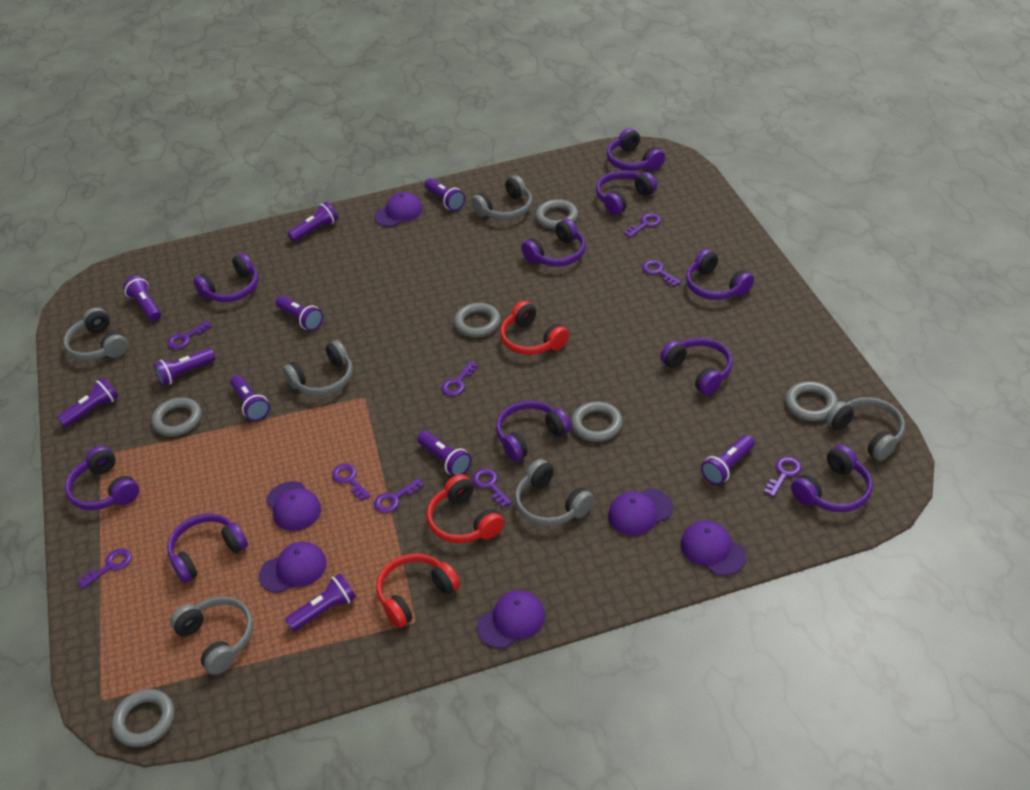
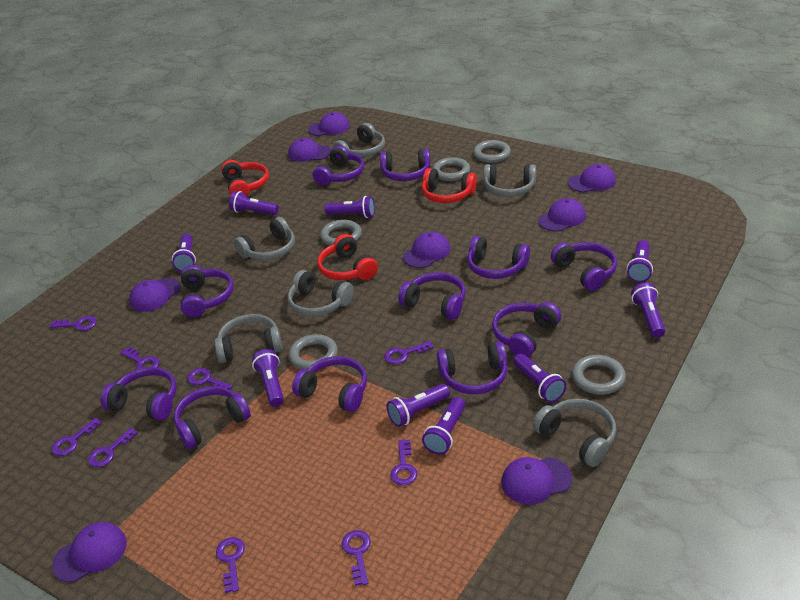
grey ring: 6 -> 5
purple cap: 6 -> 8
purple flashlight: 10 -> 9
purple headphones: 10 -> 11

